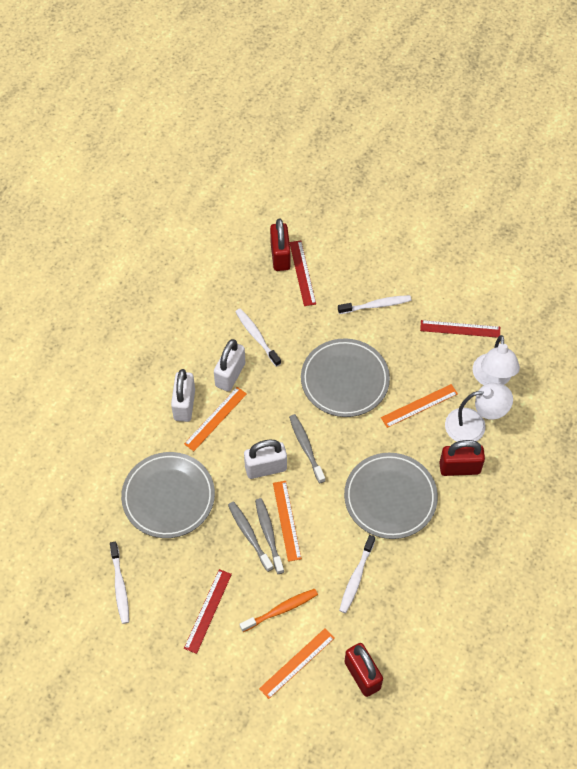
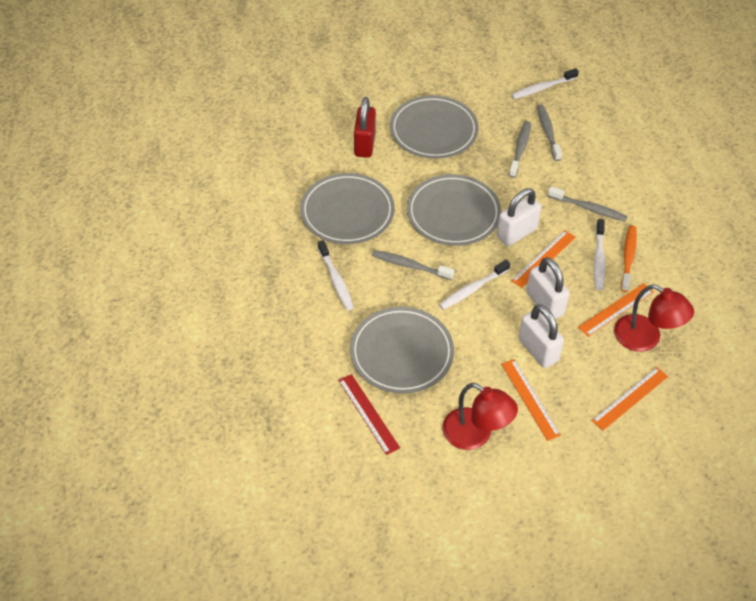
grey plate: 3 -> 4
grey toothbrush: 3 -> 4
red lamp: 0 -> 2
red padlock: 3 -> 1
red ruler: 3 -> 1
white lamp: 2 -> 0

